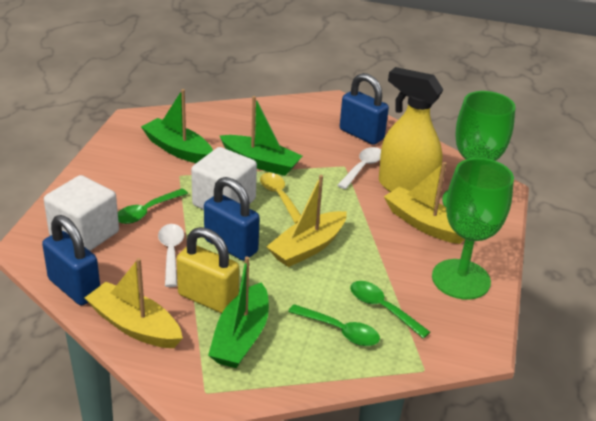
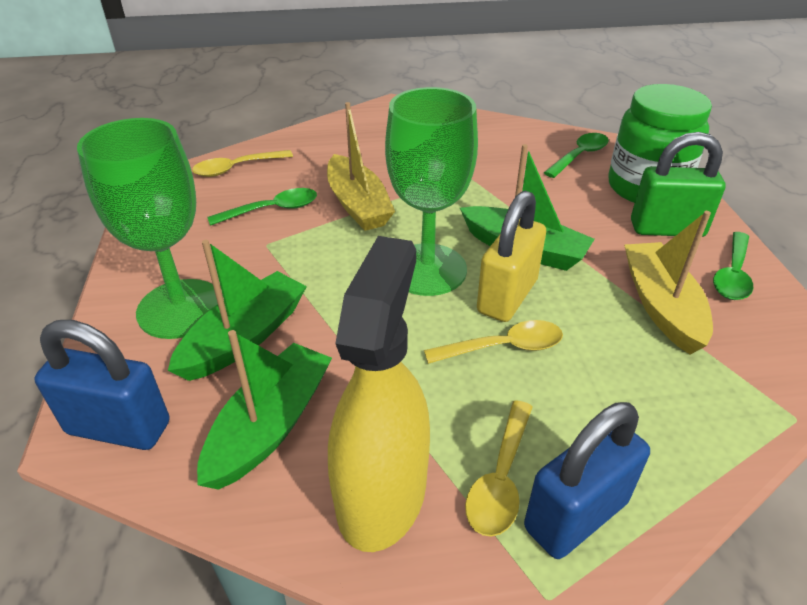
blue padlock: 3 -> 2
green jar: 0 -> 1
green padlock: 0 -> 1
white cube: 2 -> 0
white spoon: 2 -> 0
yellow boat: 3 -> 2
yellow spoon: 1 -> 3

